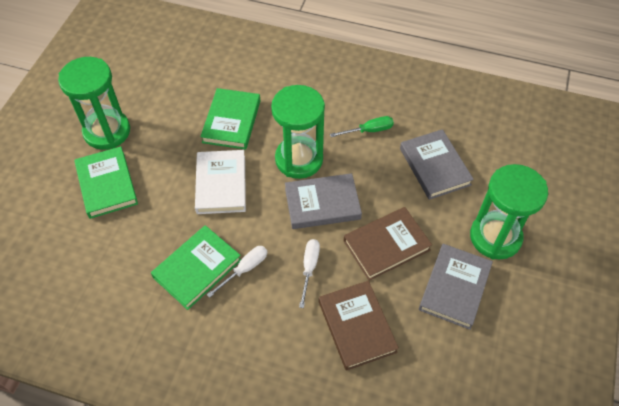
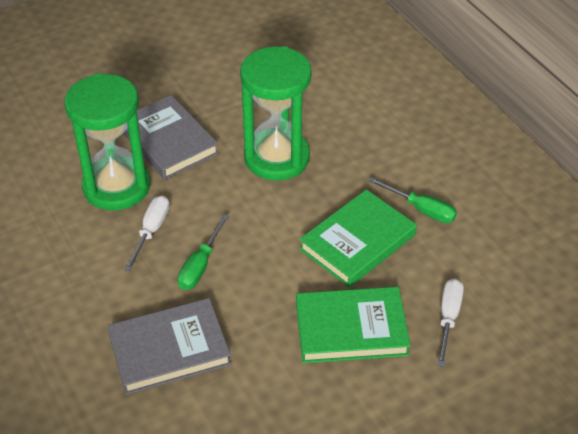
brown book: 2 -> 0
green book: 3 -> 2
green hourglass: 3 -> 2
green screwdriver: 1 -> 2
grey book: 3 -> 2
white book: 1 -> 0

